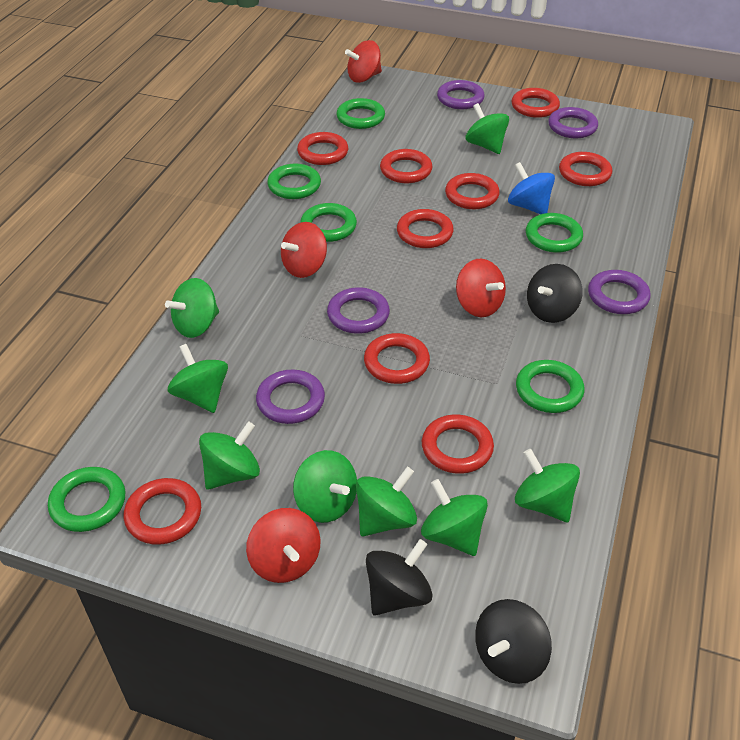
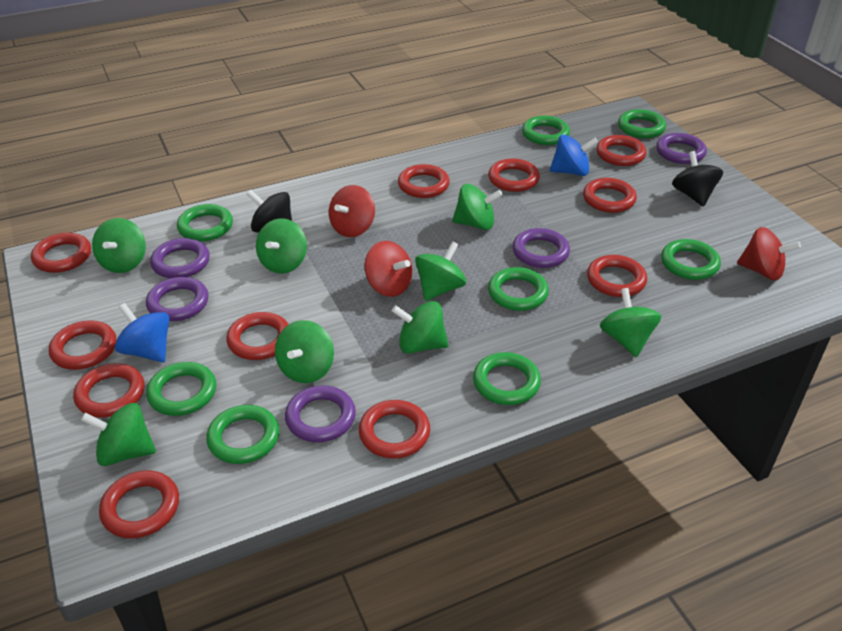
black spinning top: 3 -> 2
blue spinning top: 1 -> 2
green ring: 6 -> 8
red ring: 9 -> 11
red spinning top: 4 -> 3

